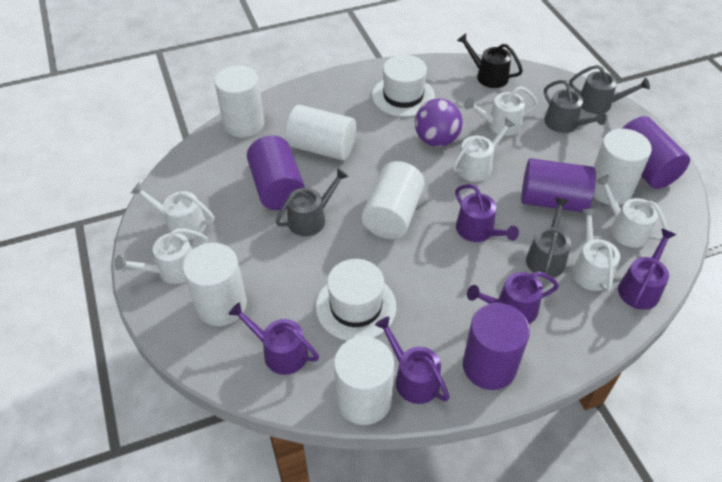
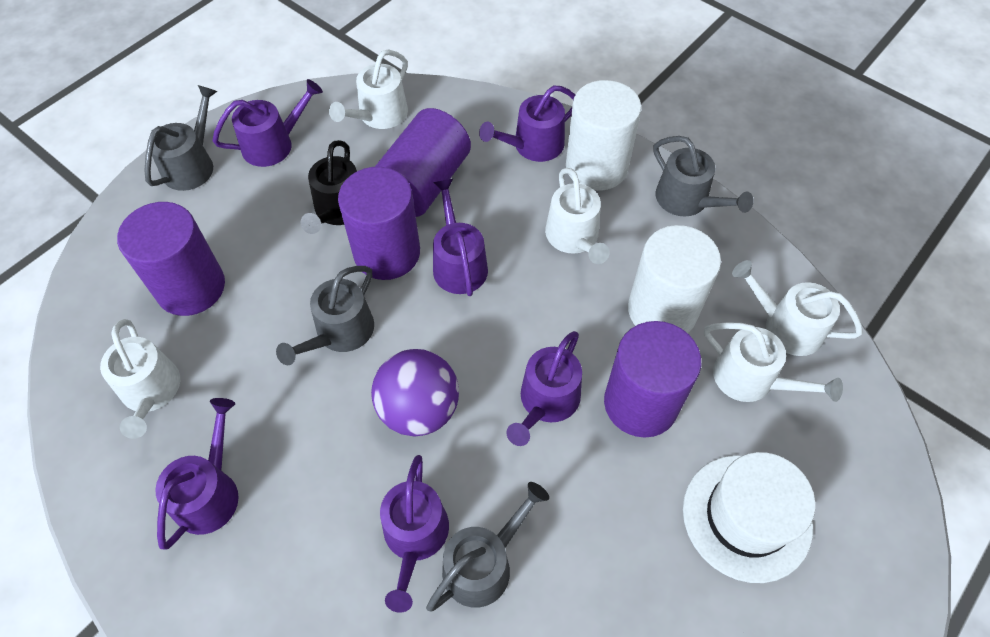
purple watering can: 5 -> 6
white cylinder: 6 -> 2
white hat: 2 -> 1
white watering can: 6 -> 5

